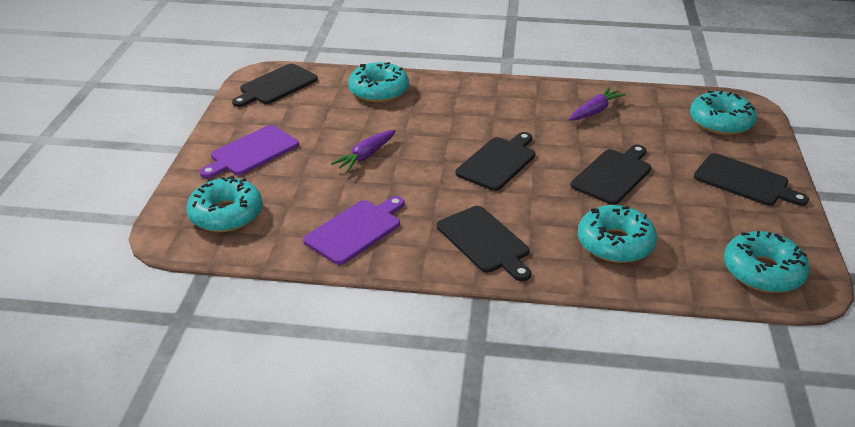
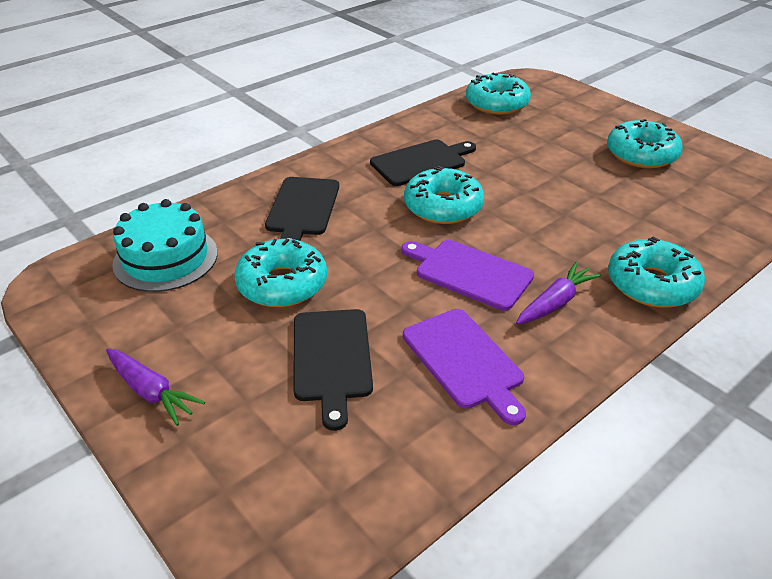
black cutting board: 5 -> 3
turquoise cake: 0 -> 1

